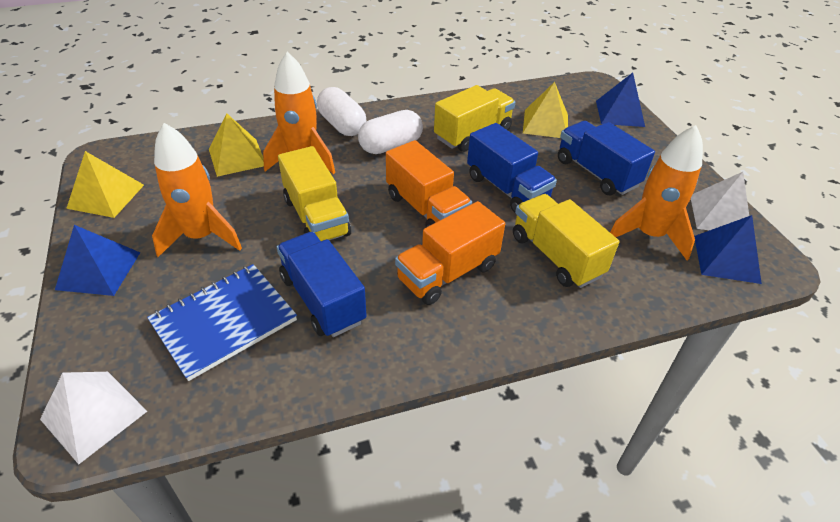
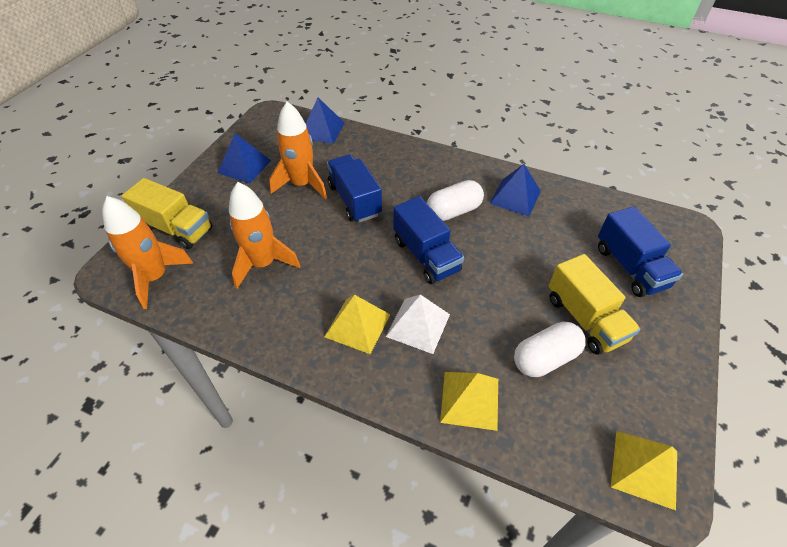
blue notebook: 1 -> 0
orange truck: 2 -> 0
white pyramid: 2 -> 1
yellow truck: 3 -> 2

